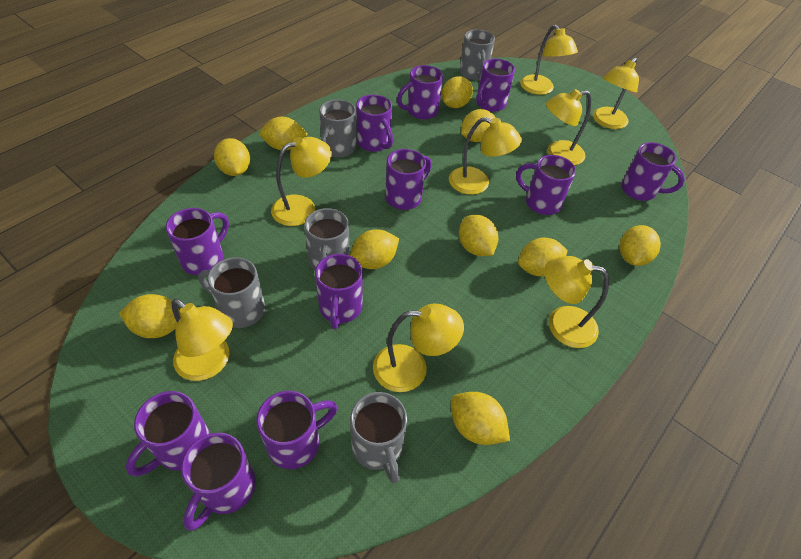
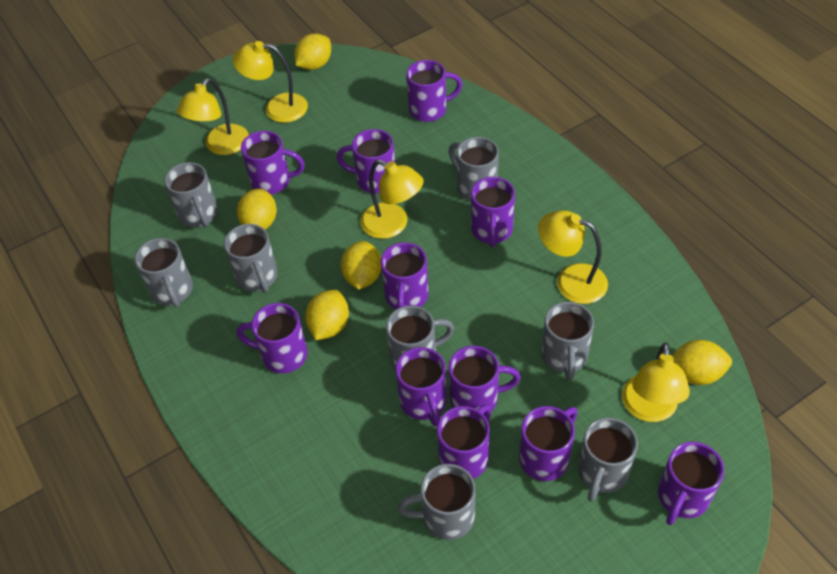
grey mug: 5 -> 8
yellow lamp: 8 -> 5
yellow lemon: 10 -> 5

